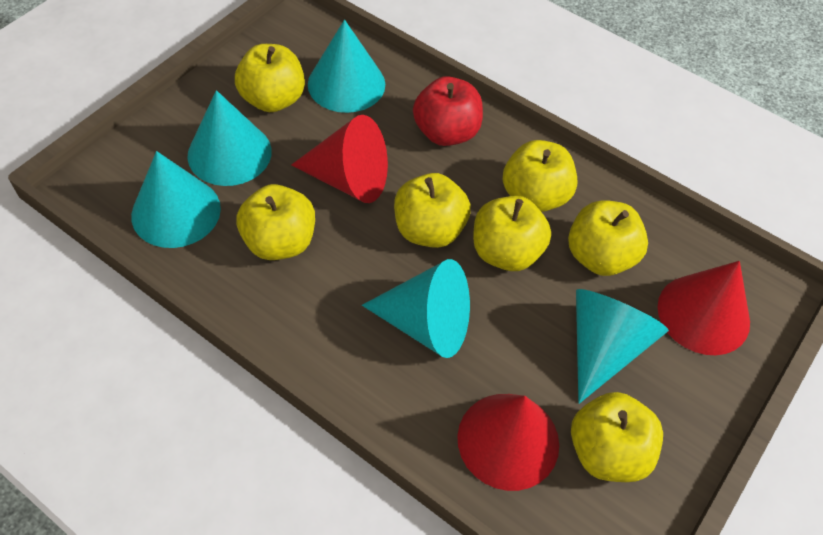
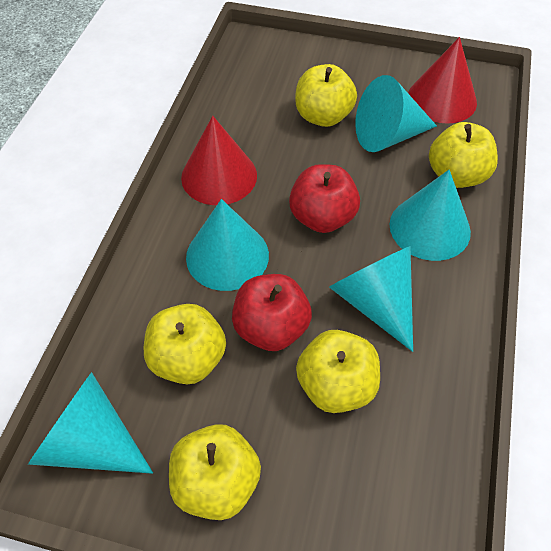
red apple: 1 -> 2
red cone: 3 -> 2
yellow apple: 7 -> 5

